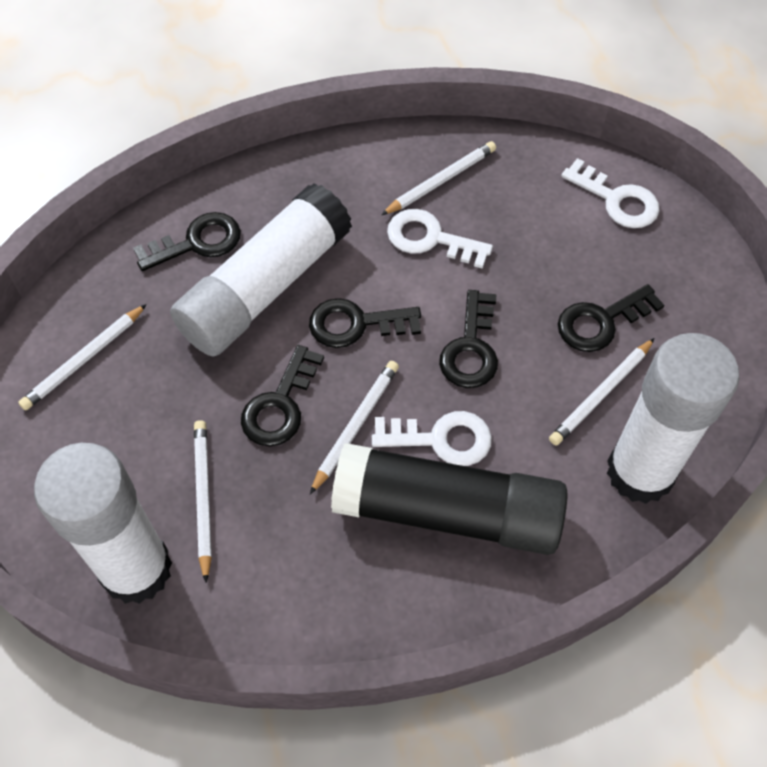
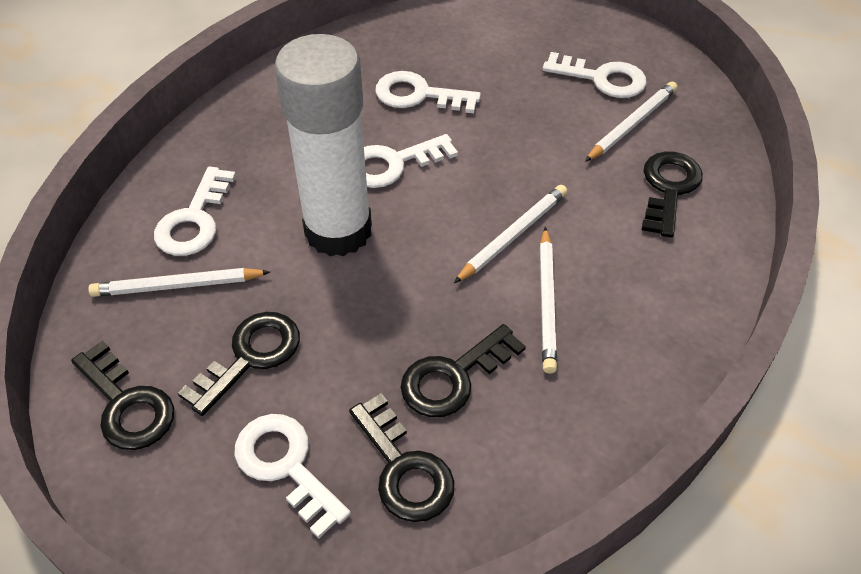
black glue stick: 1 -> 0
white glue stick: 3 -> 1
white key: 3 -> 5
white pencil: 5 -> 4

